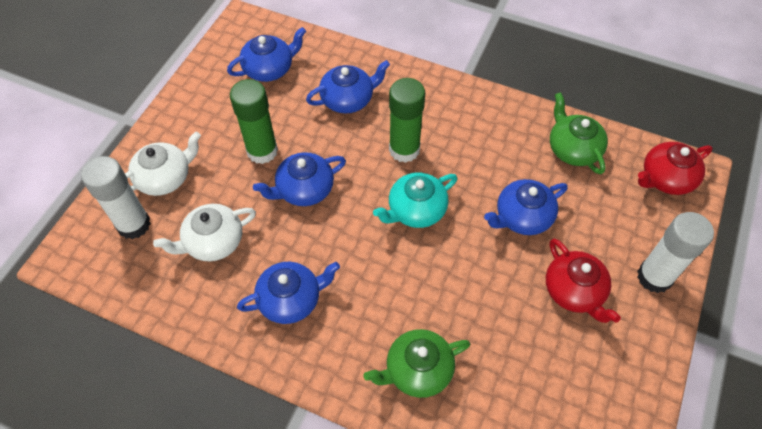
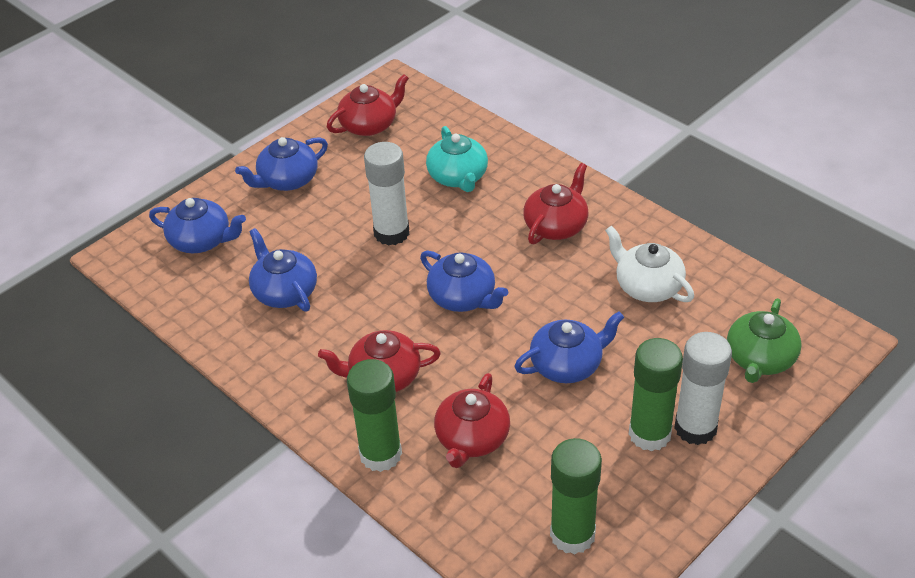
green glue stick: 2 -> 3
green teapot: 2 -> 1
red teapot: 2 -> 4
white teapot: 2 -> 1

